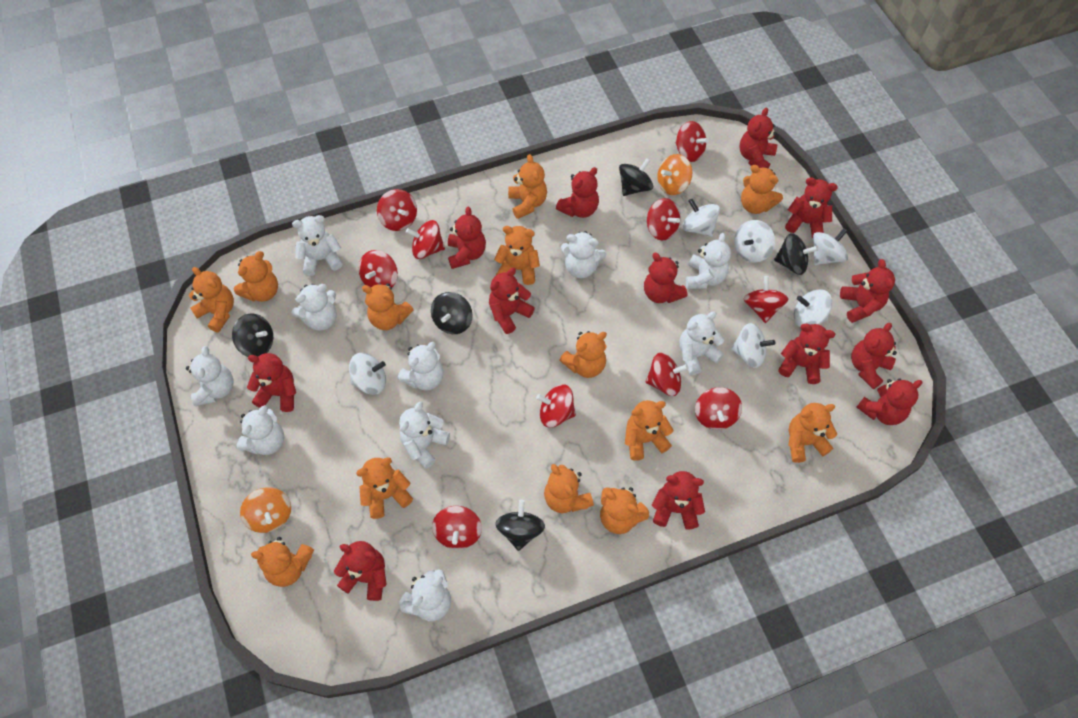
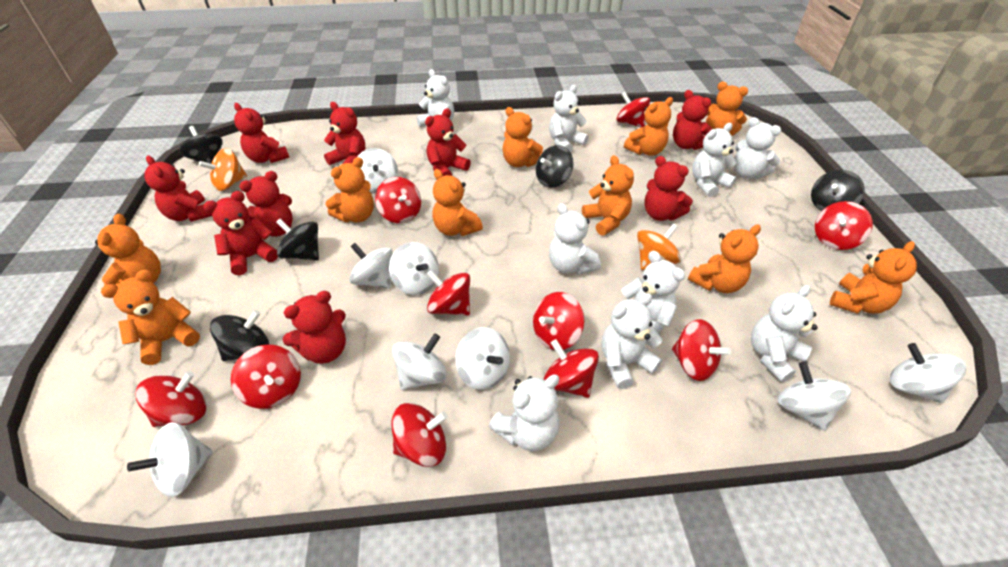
orange teddy bear: 13 -> 10
red teddy bear: 13 -> 9
white spinning top: 6 -> 8
white teddy bear: 10 -> 9

